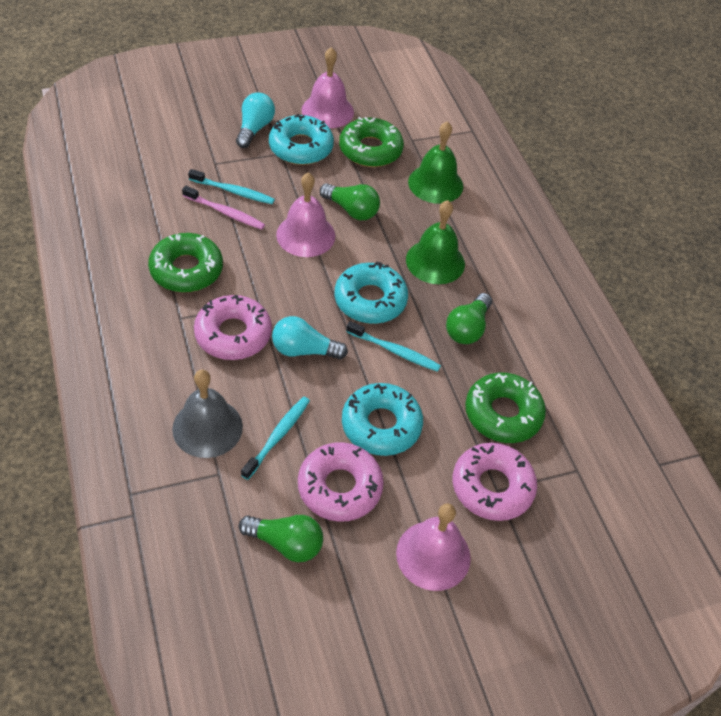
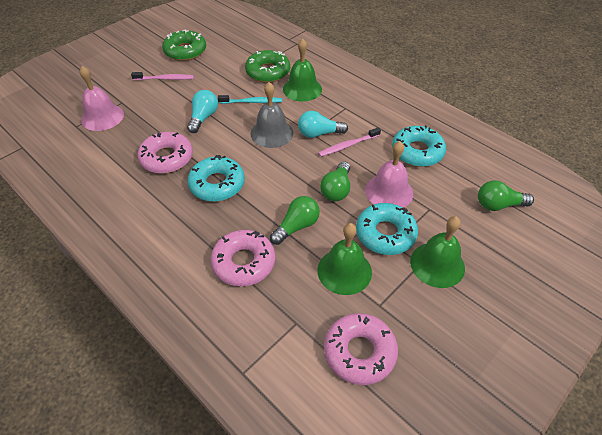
green bell: 2 -> 3
green donut: 3 -> 2
pink bell: 3 -> 2
pink toothbrush: 1 -> 2
turquoise toothbrush: 3 -> 1

